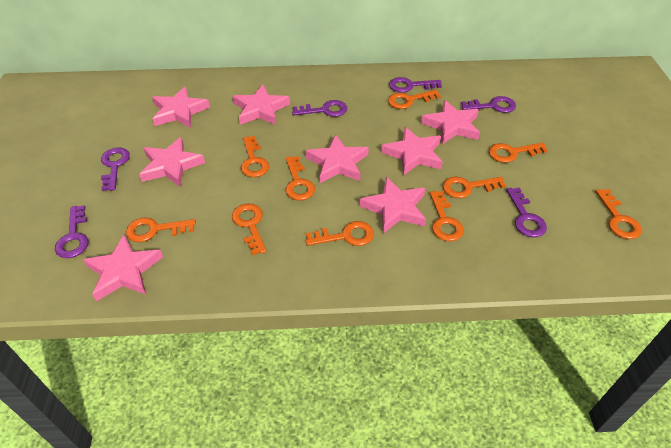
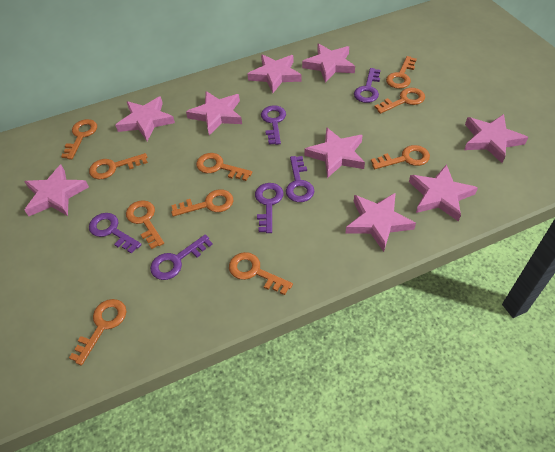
pink star: 8 -> 9

